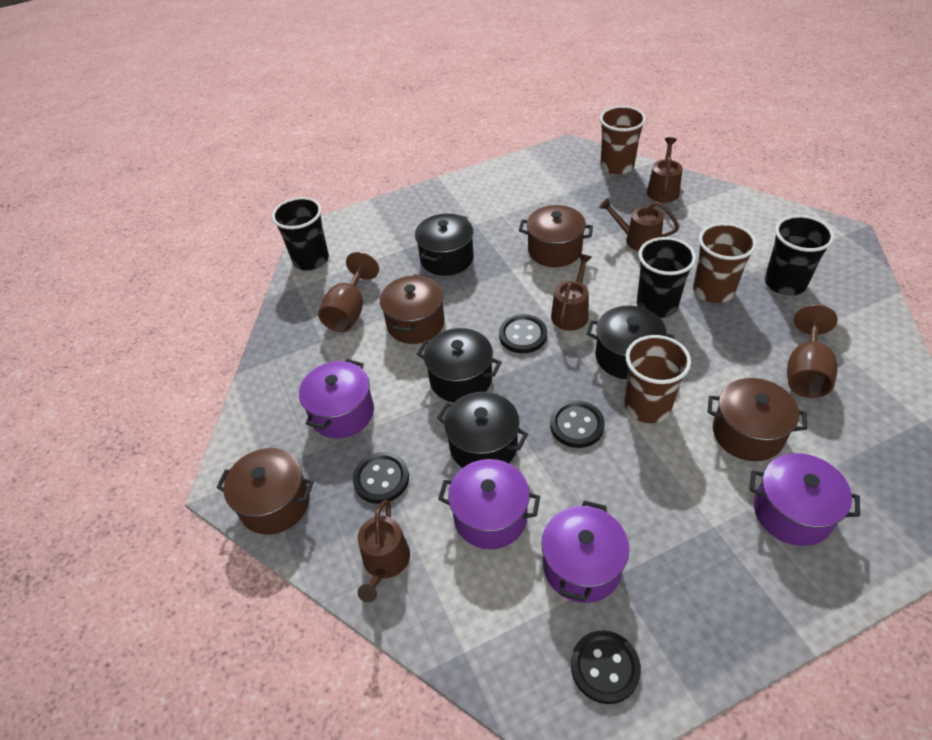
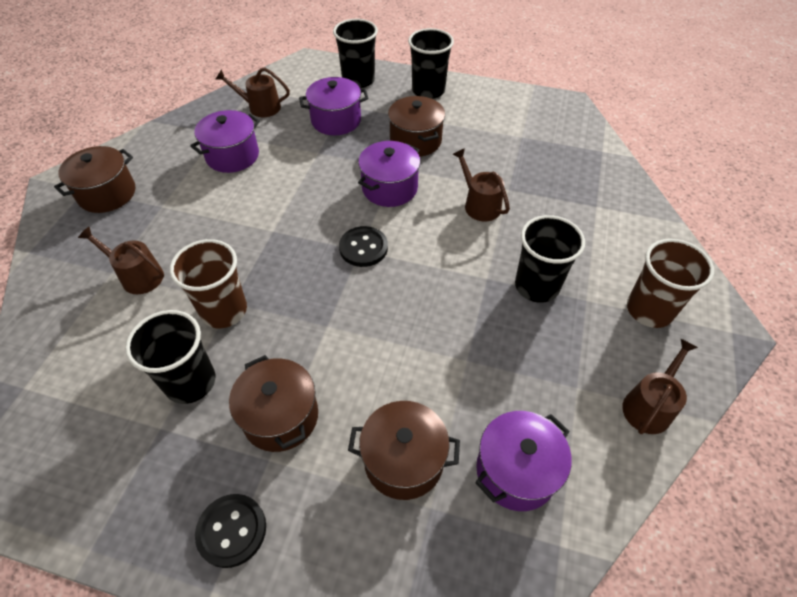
black button: 4 -> 2
black cup: 3 -> 4
black pot: 4 -> 0
brown cup: 3 -> 2
brown goblet: 2 -> 0

